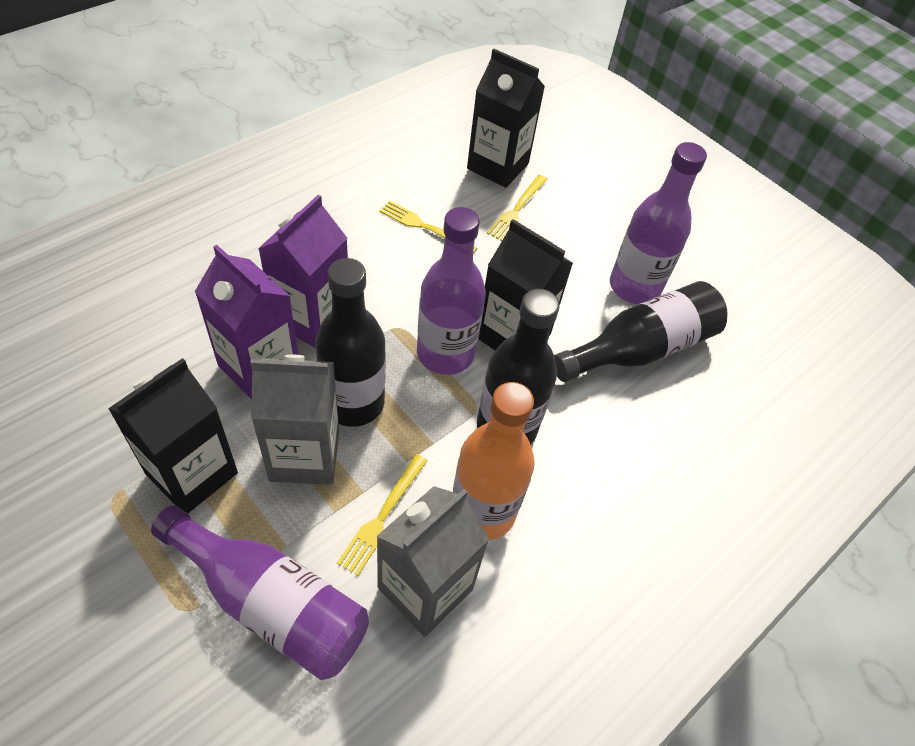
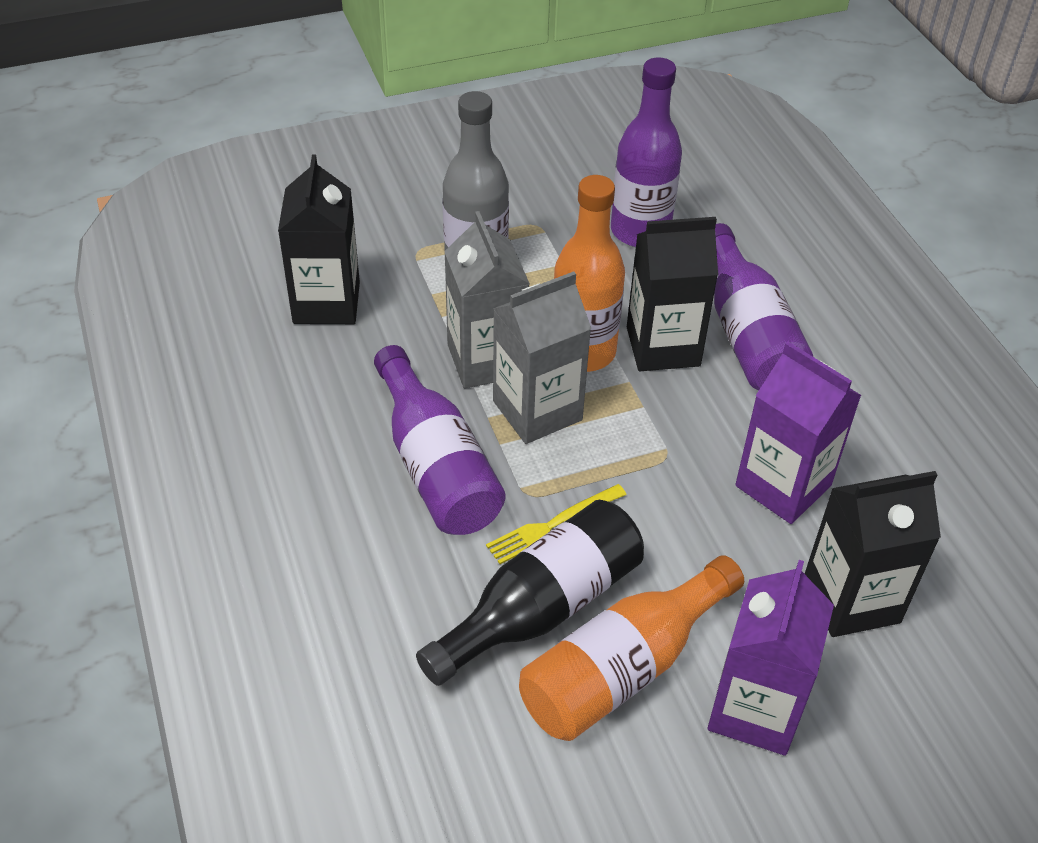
black bottle: 3 -> 1
grey bottle: 0 -> 1
orange bottle: 1 -> 2
yellow fork: 3 -> 1

